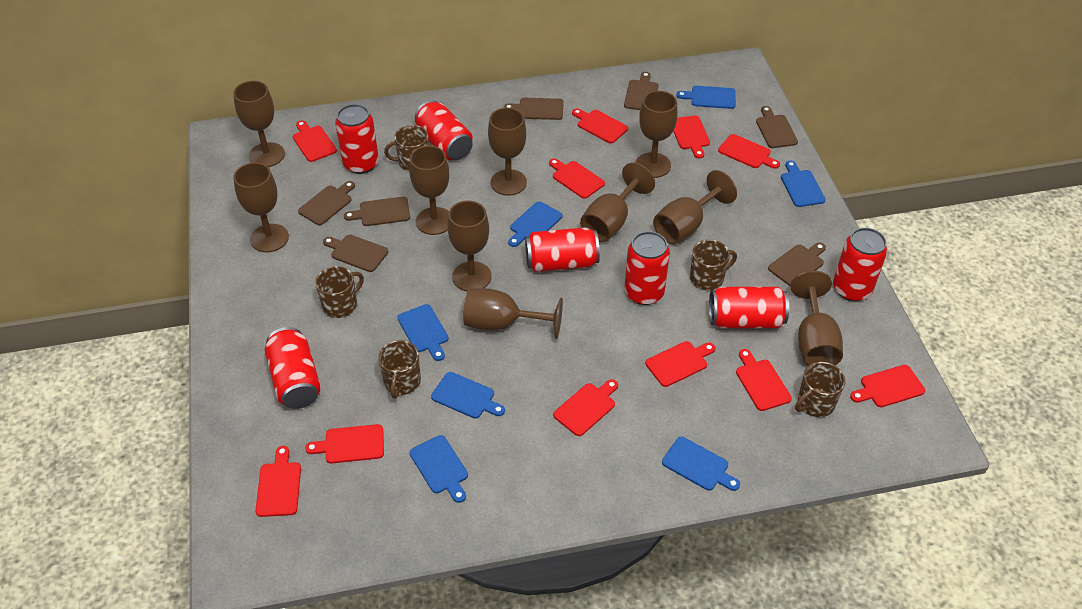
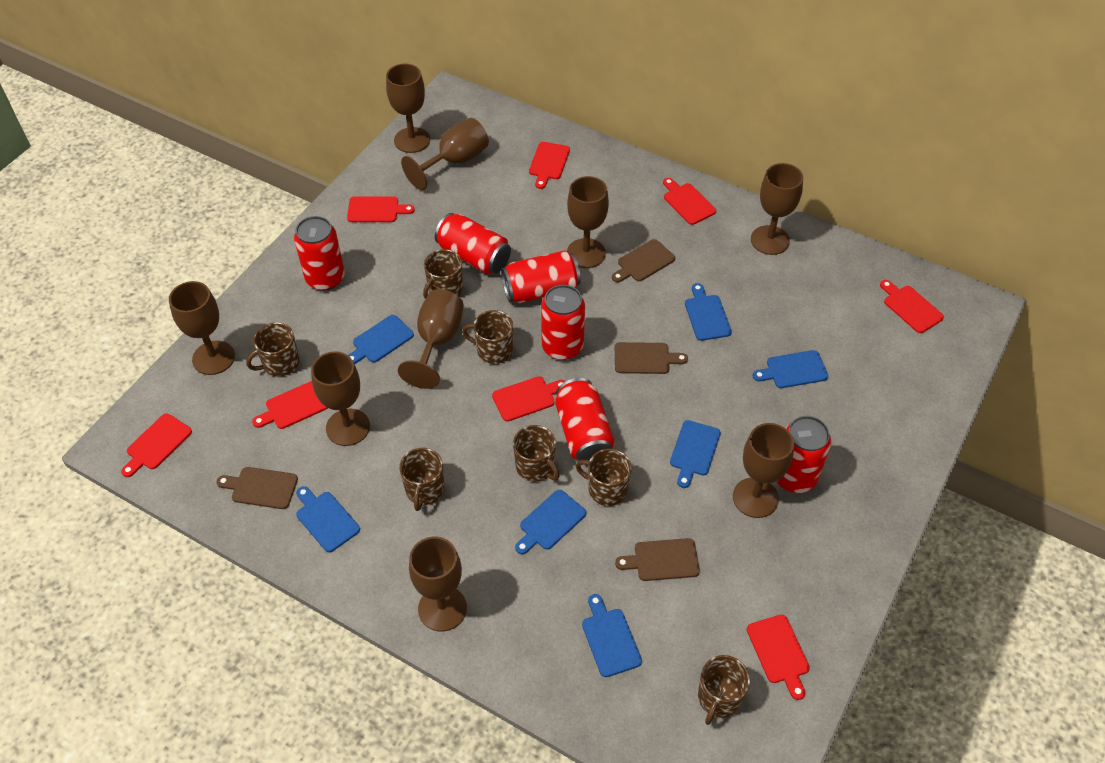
brown cutting board: 7 -> 4
brown goblet: 10 -> 9
brown mug: 5 -> 7
red can: 7 -> 6
red cutting board: 11 -> 8

